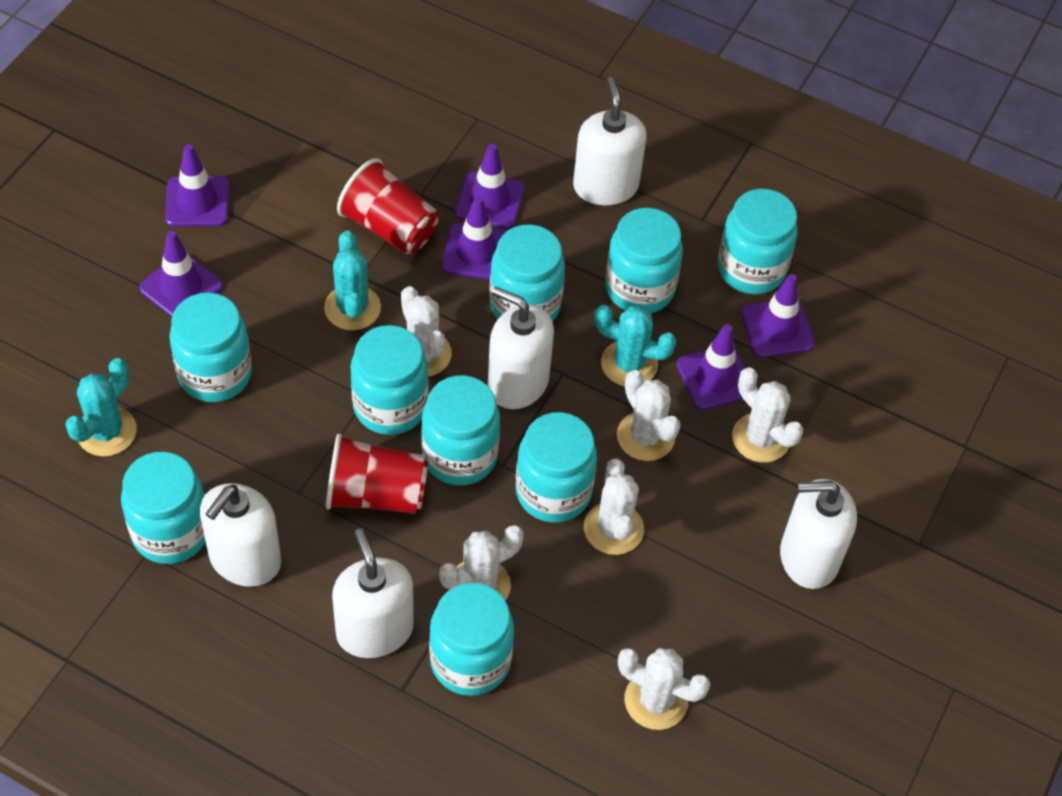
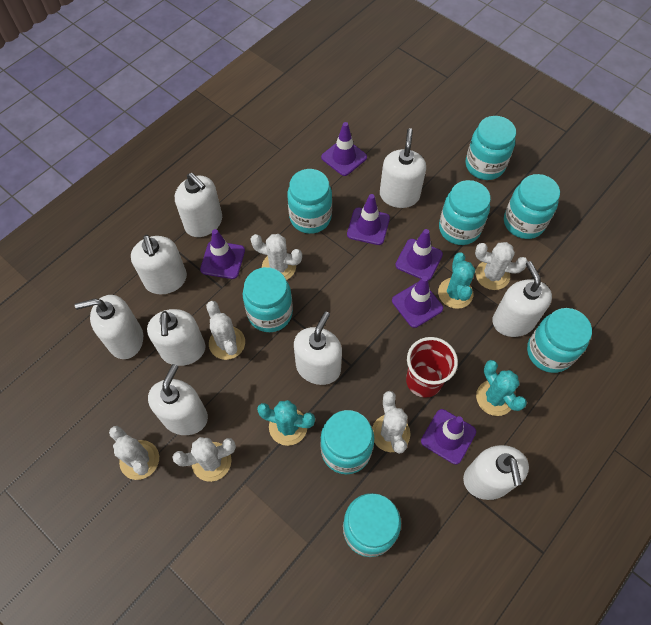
red cup: 2 -> 1
turquoise jar: 9 -> 8
white soap dispenser: 5 -> 9

